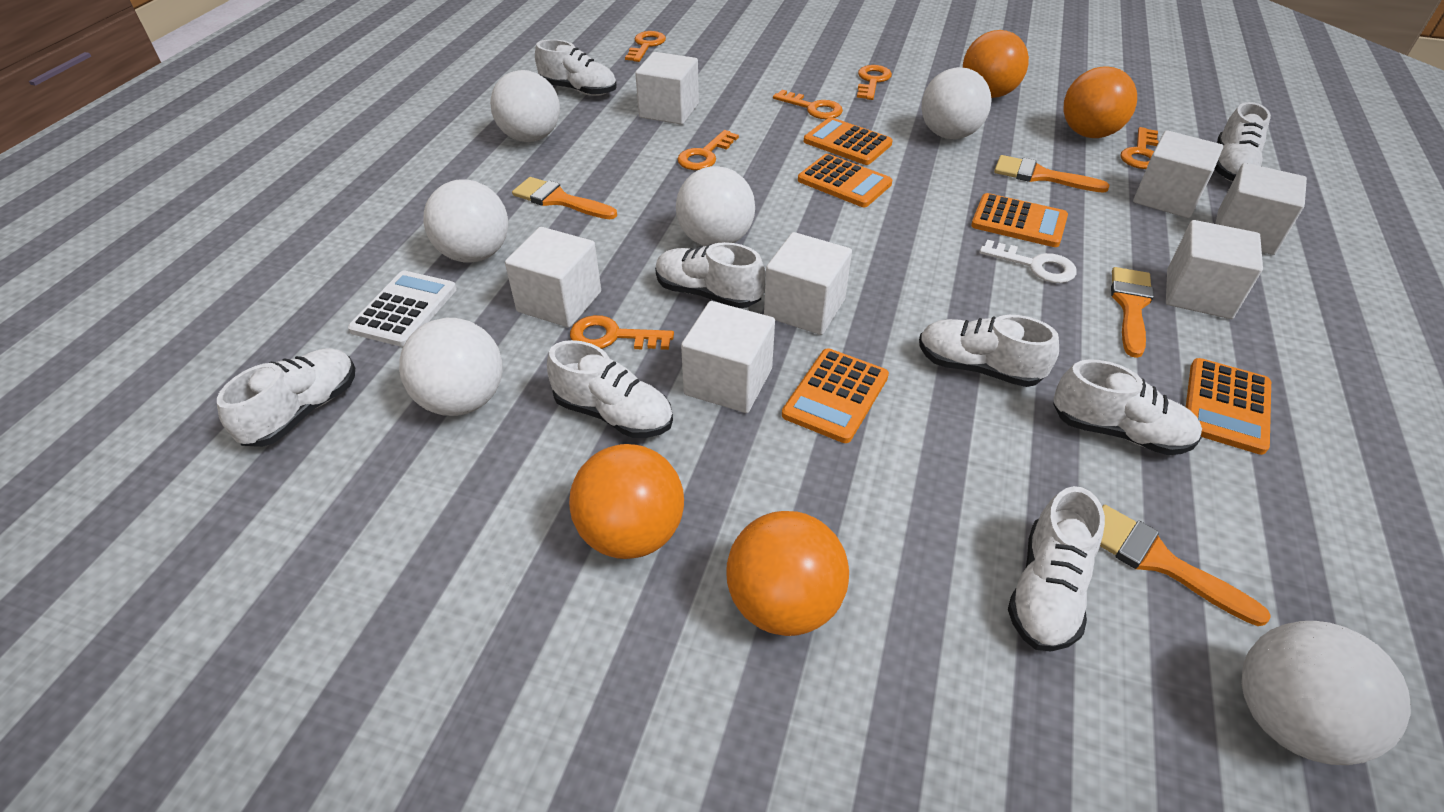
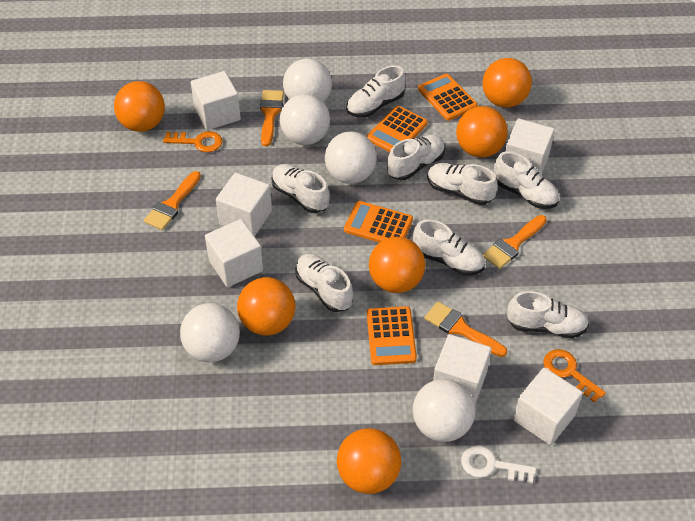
orange ball: 4 -> 6
orange calculator: 5 -> 4
orange key: 6 -> 2
white ball: 6 -> 5
white calculator: 1 -> 0
white cube: 7 -> 6

